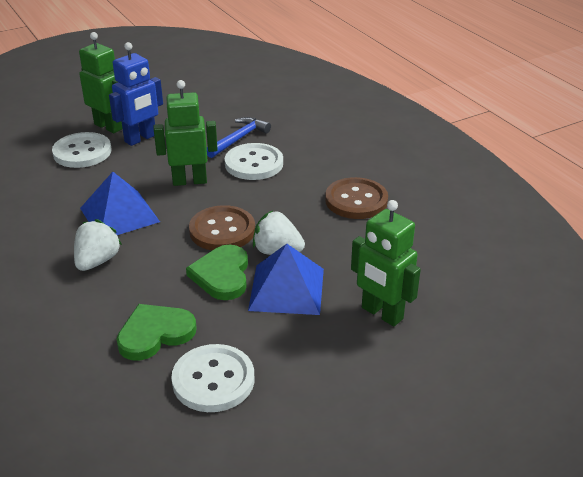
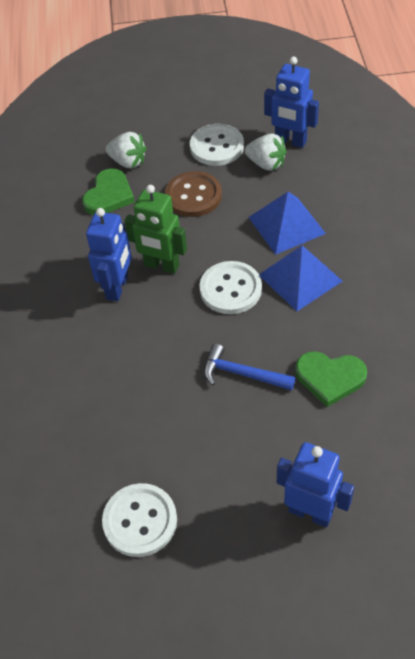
blue robot: 1 -> 3
brown button: 2 -> 1
green robot: 3 -> 1

